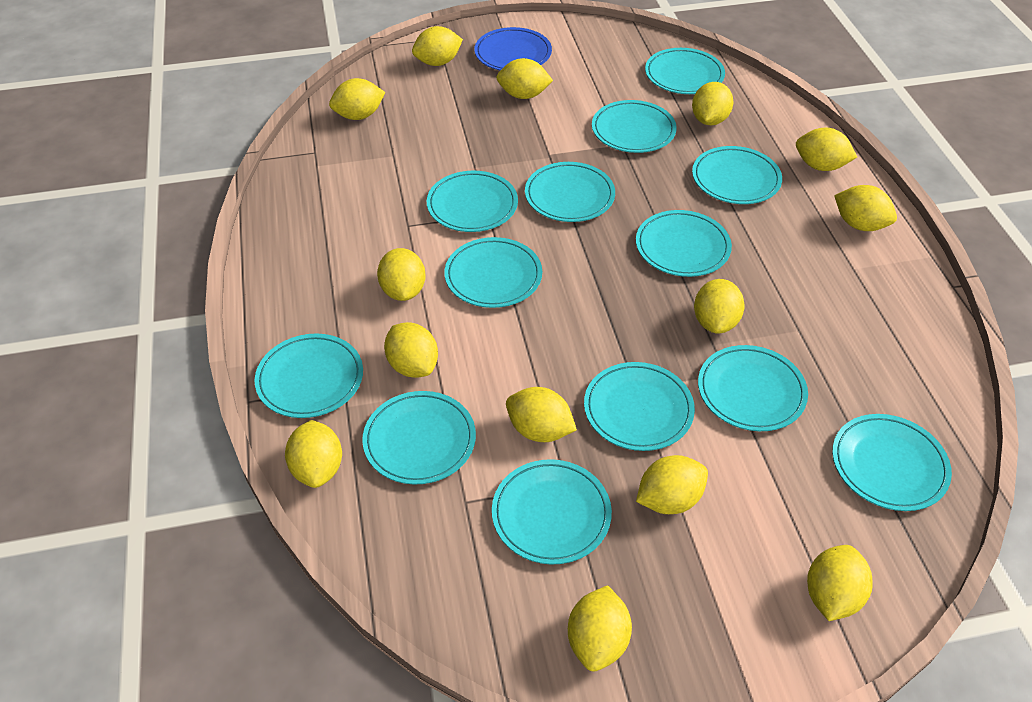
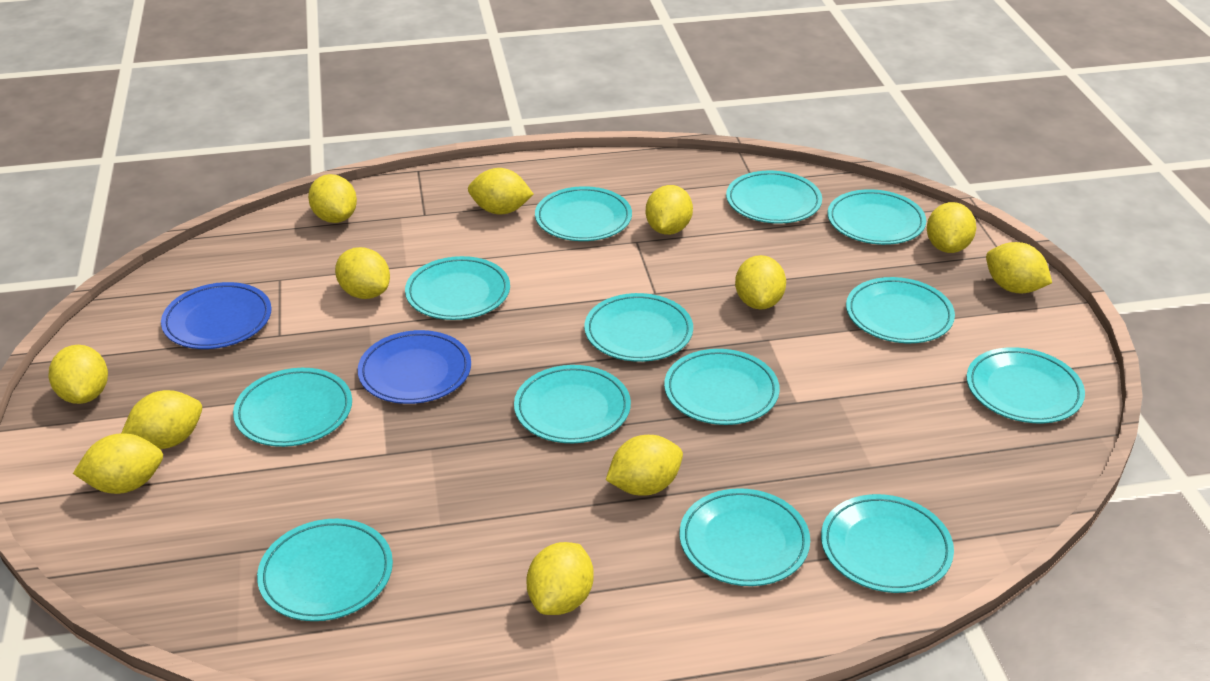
blue plate: 1 -> 2
yellow lemon: 14 -> 12

